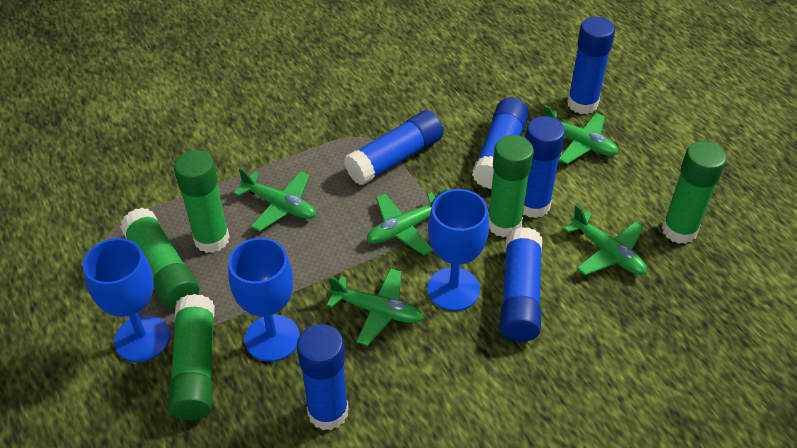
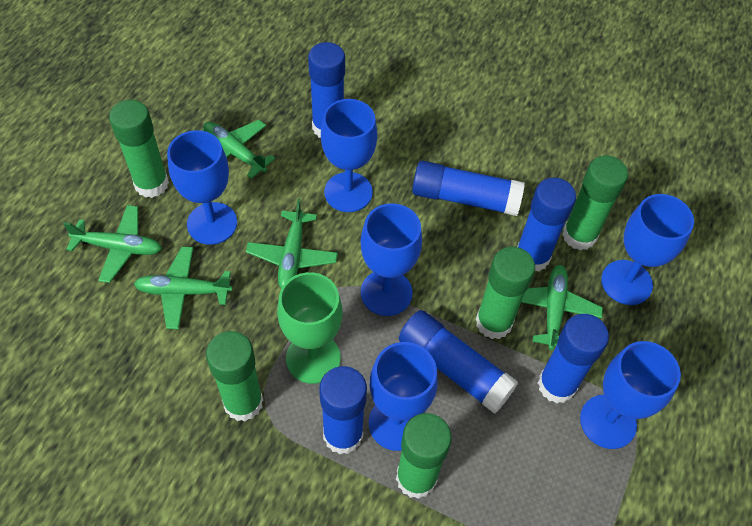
blue goblet: 3 -> 6
green goblet: 0 -> 1

